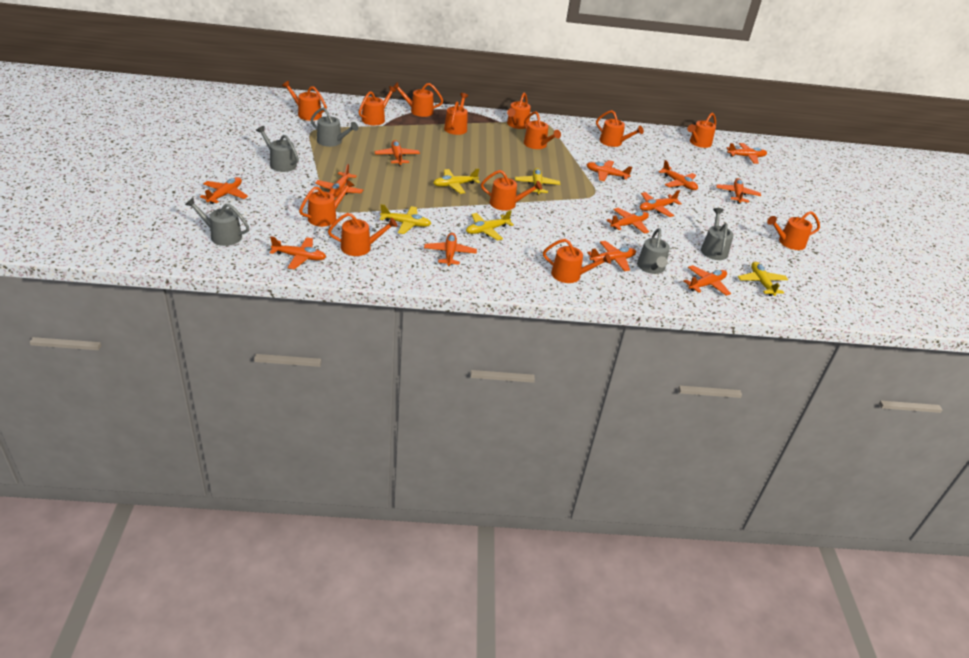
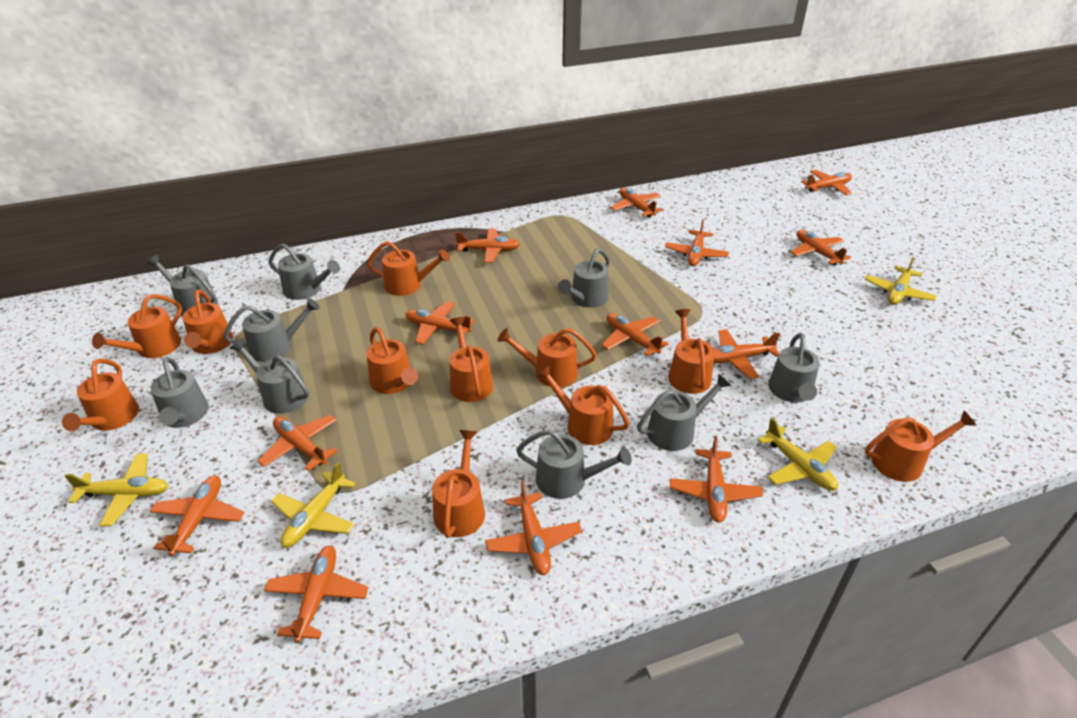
grey watering can: 5 -> 9
orange watering can: 13 -> 11
yellow plane: 5 -> 4

